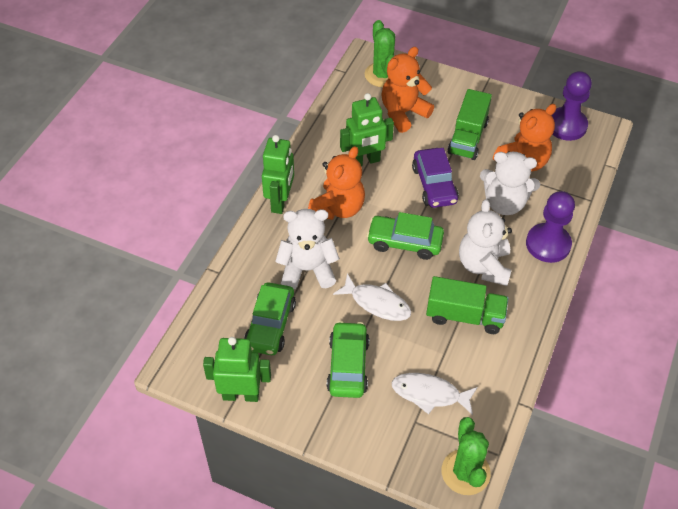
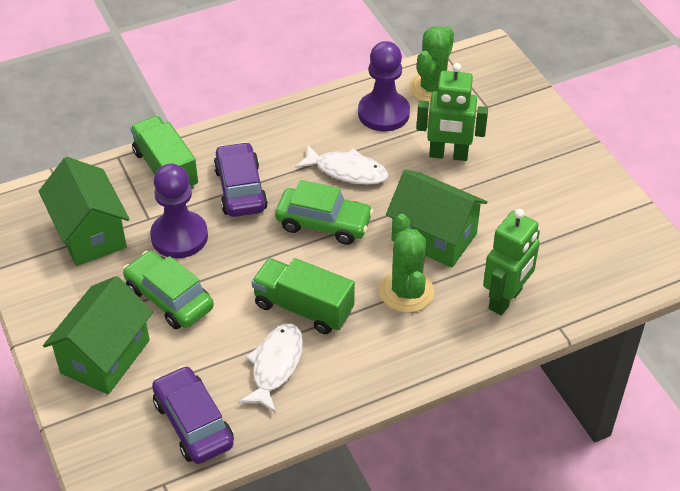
green car: 3 -> 2
green house: 0 -> 3
green robot: 3 -> 2
orange teddy bear: 3 -> 0
purple car: 1 -> 2
white teddy bear: 3 -> 0

